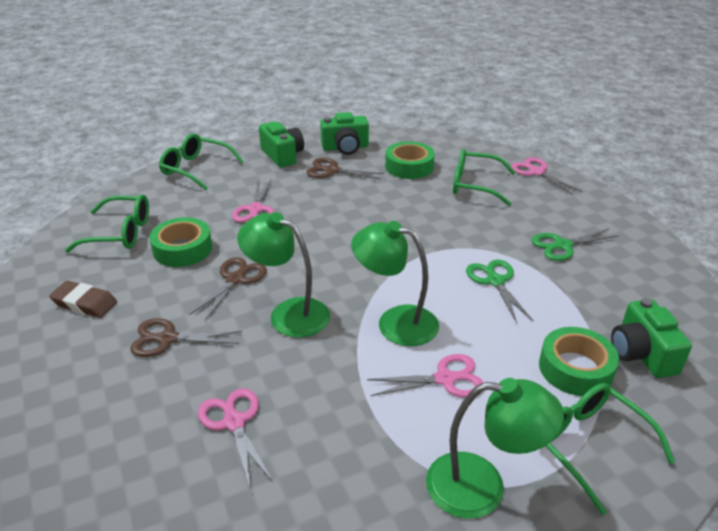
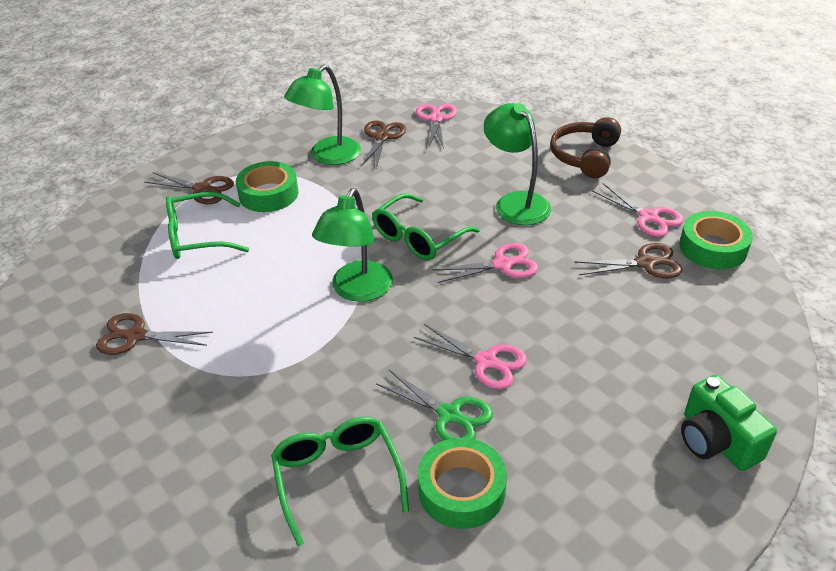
brown eraser: 1 -> 0
brown headphones: 0 -> 1
brown scissors: 3 -> 4
green camera: 3 -> 1
green glasses: 4 -> 3
green scissors: 2 -> 1

